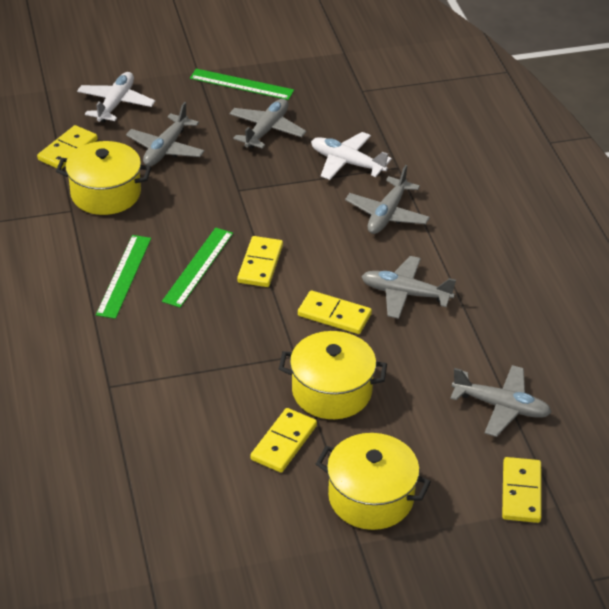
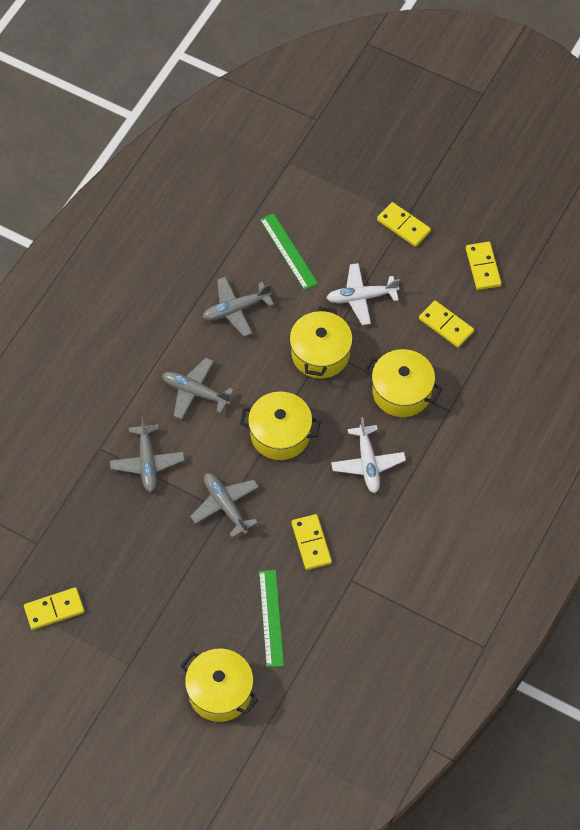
green ruler: 3 -> 2
grey plane: 5 -> 4
yellow pot: 3 -> 4

